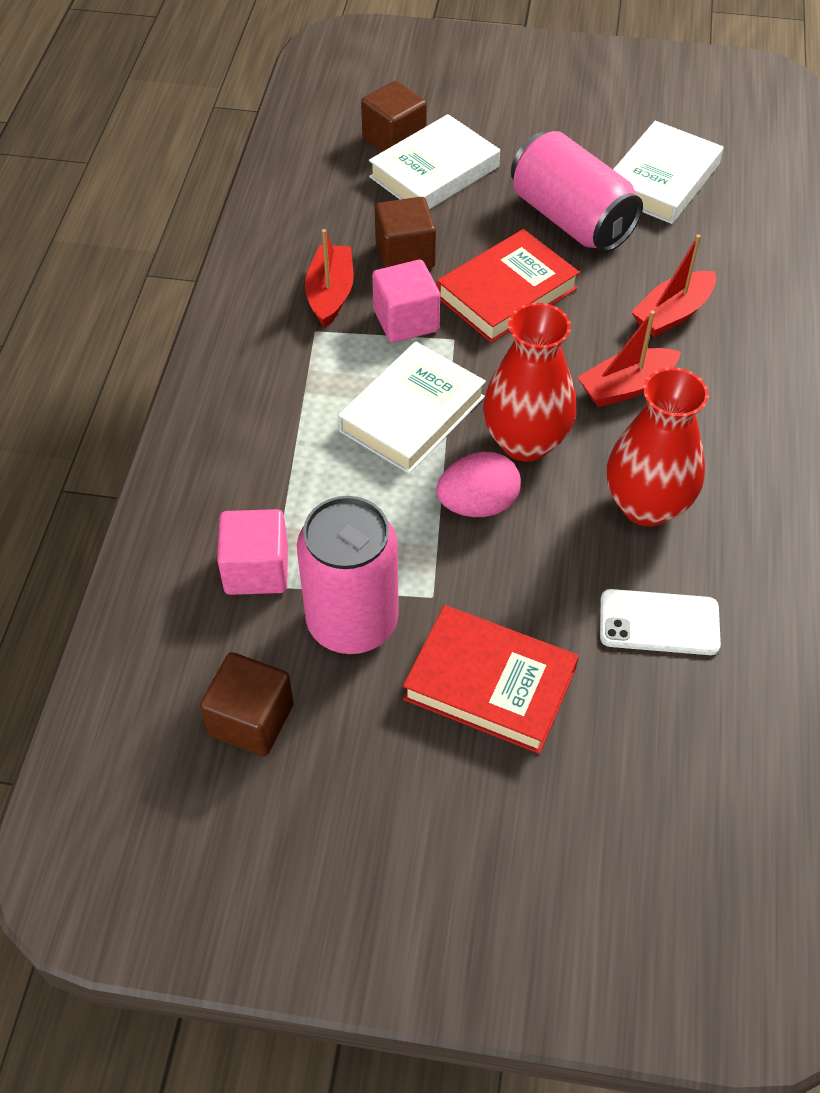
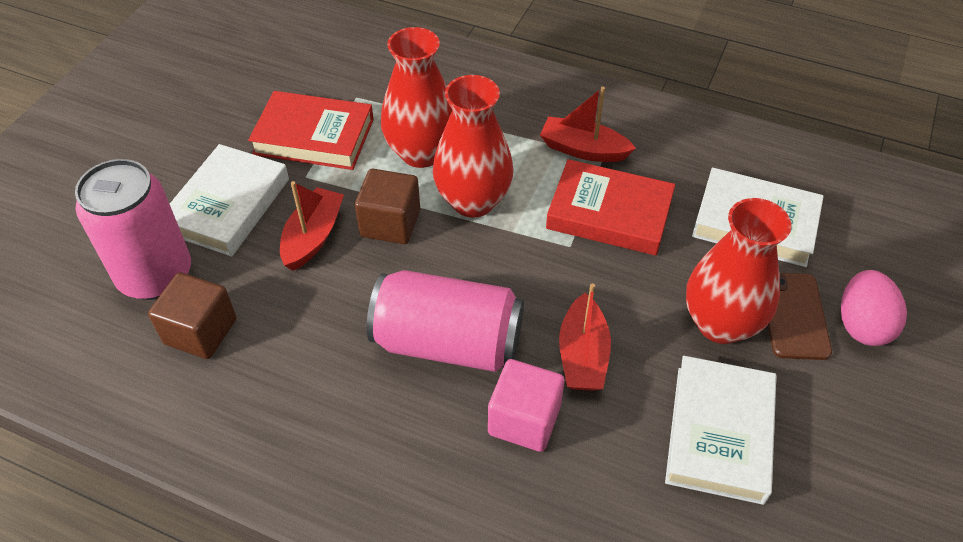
brown cube: 3 -> 2
brown phone: 0 -> 1
pink cube: 2 -> 1
red vase: 2 -> 3
white phone: 1 -> 0

